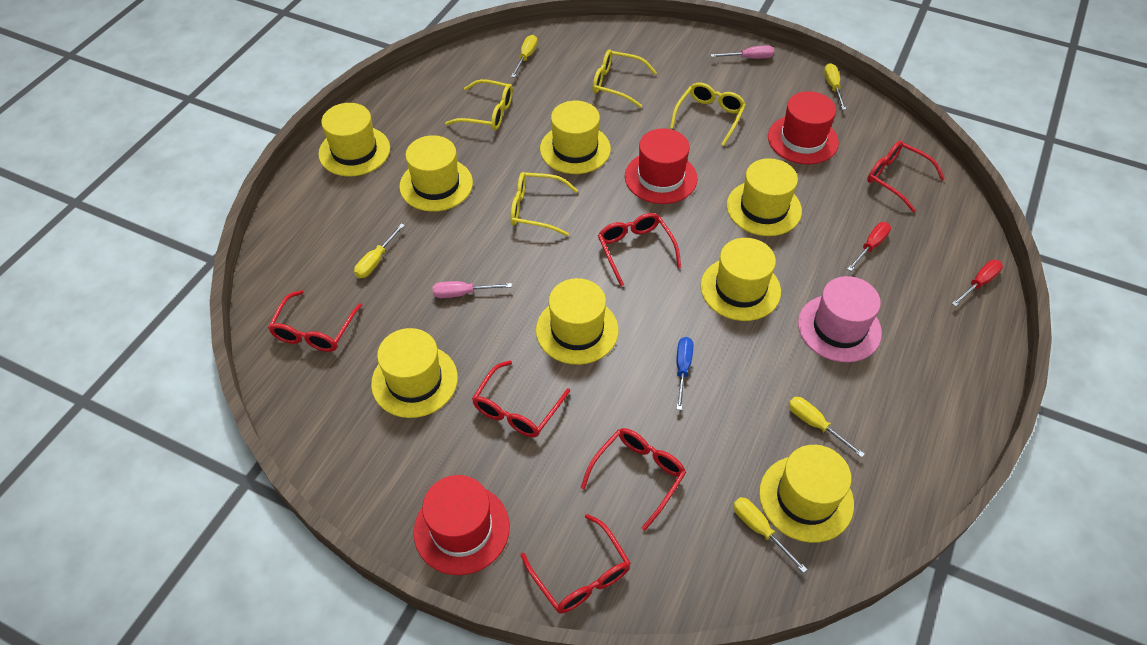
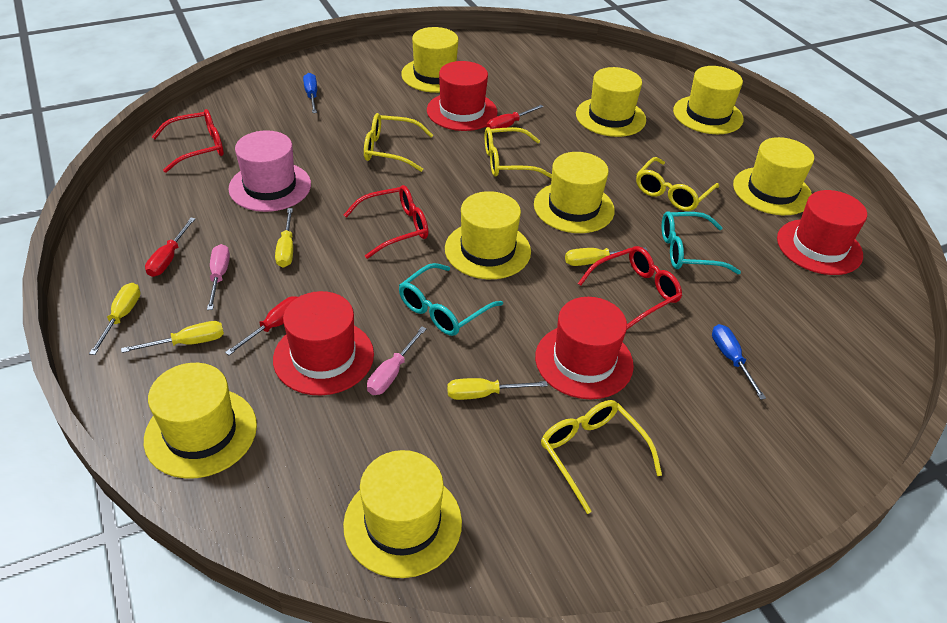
blue screwdriver: 1 -> 2
red glasses: 6 -> 3
red hat: 3 -> 4
red screwdriver: 2 -> 3
turquoise glasses: 0 -> 2

